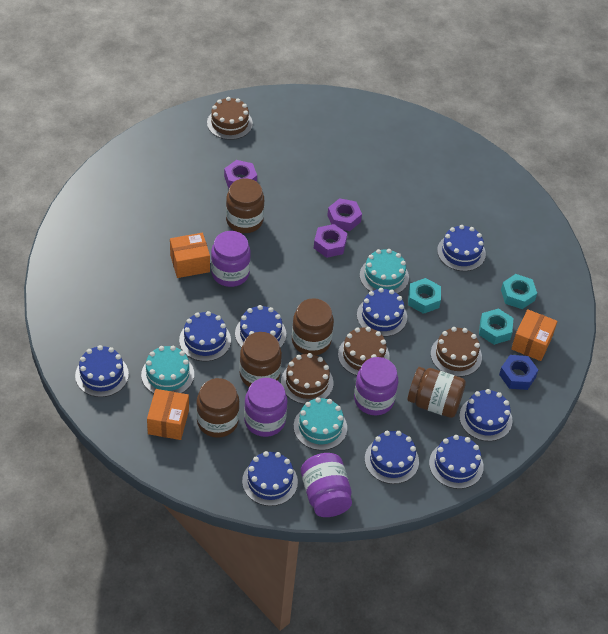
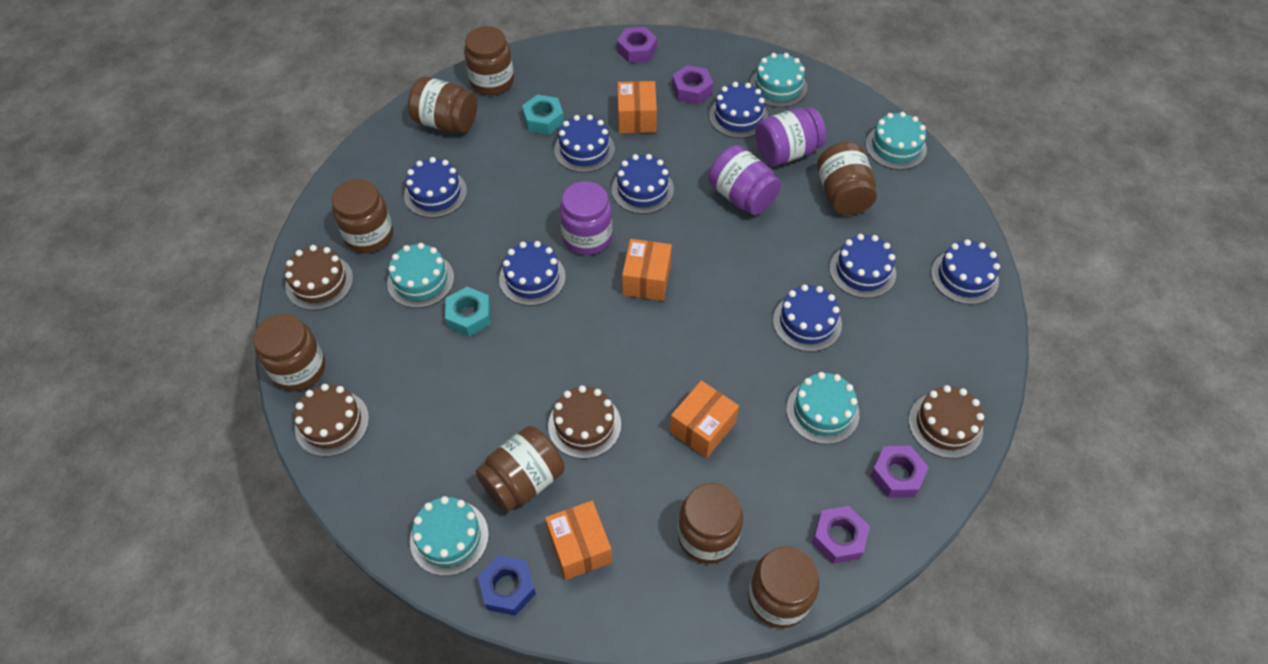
blue cake: 9 -> 8
brown jar: 5 -> 8
orange box: 3 -> 4
purple jar: 4 -> 3
purple nut: 3 -> 4
turquoise cake: 3 -> 5
turquoise nut: 3 -> 2

